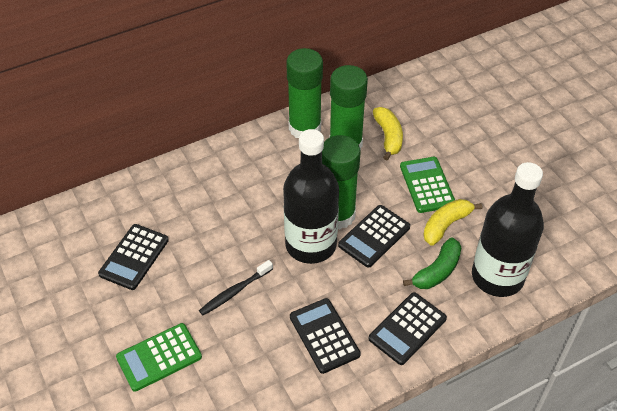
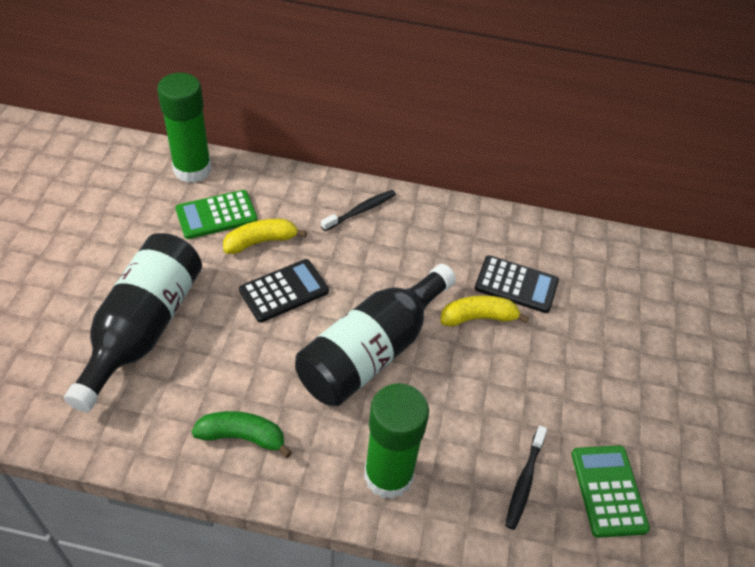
black calculator: 4 -> 2
black toothbrush: 1 -> 2
green glue stick: 3 -> 2

